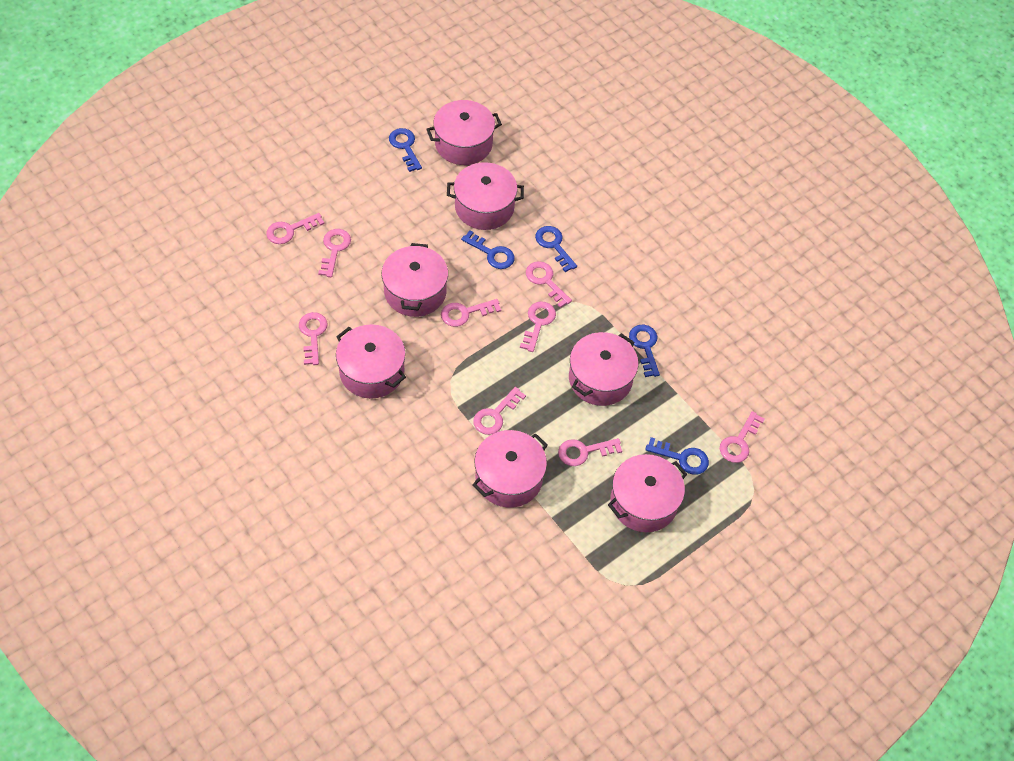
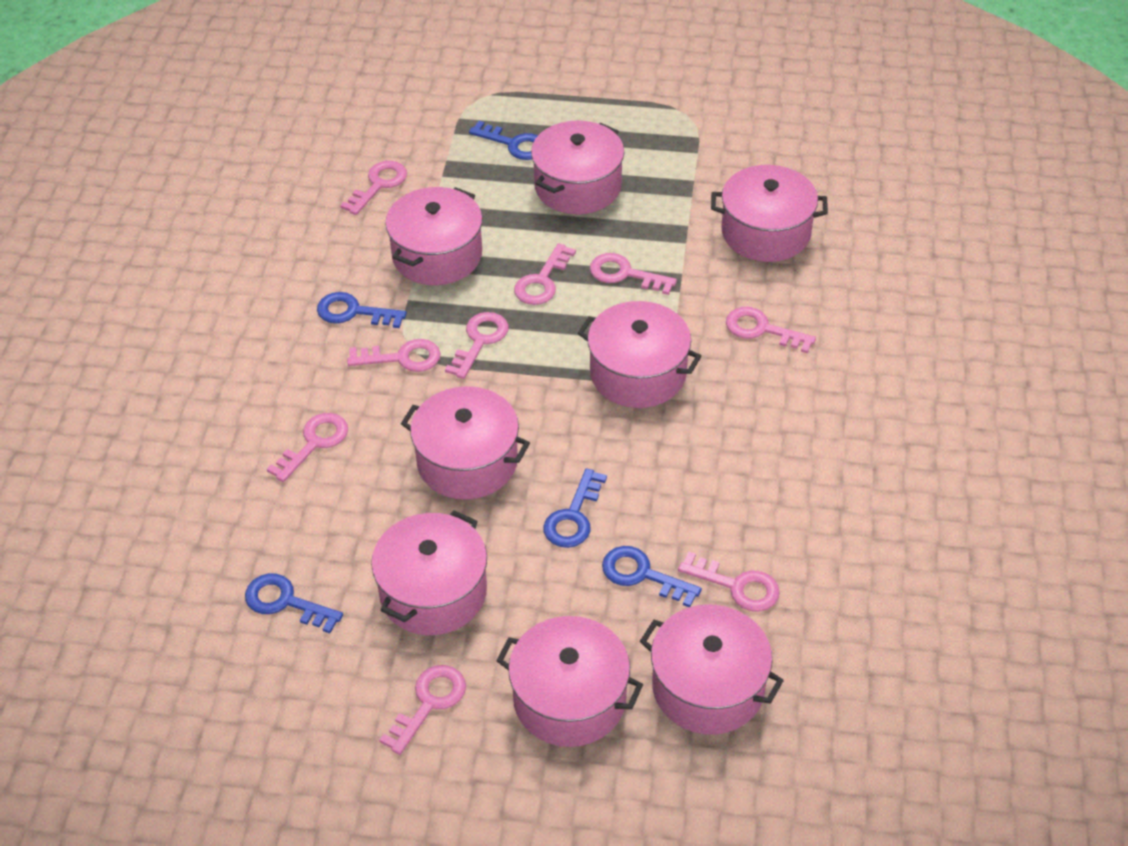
pink pot: 7 -> 8

